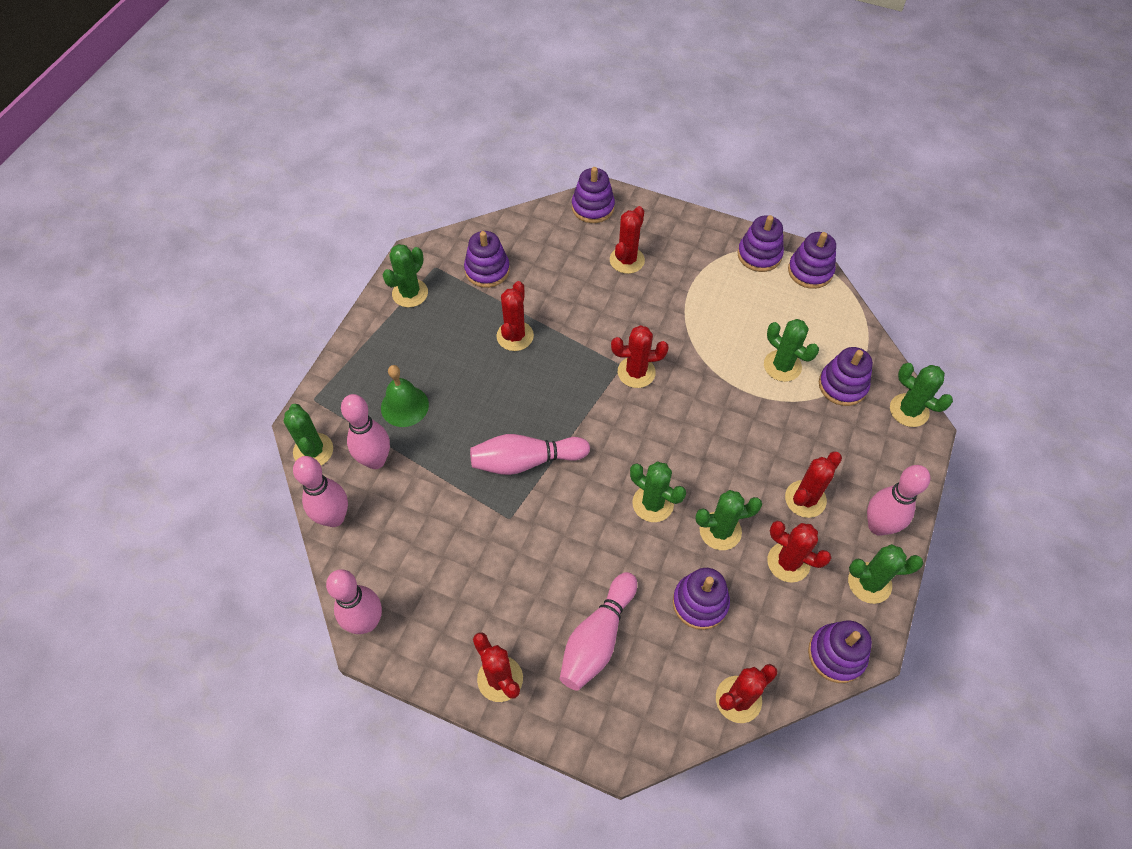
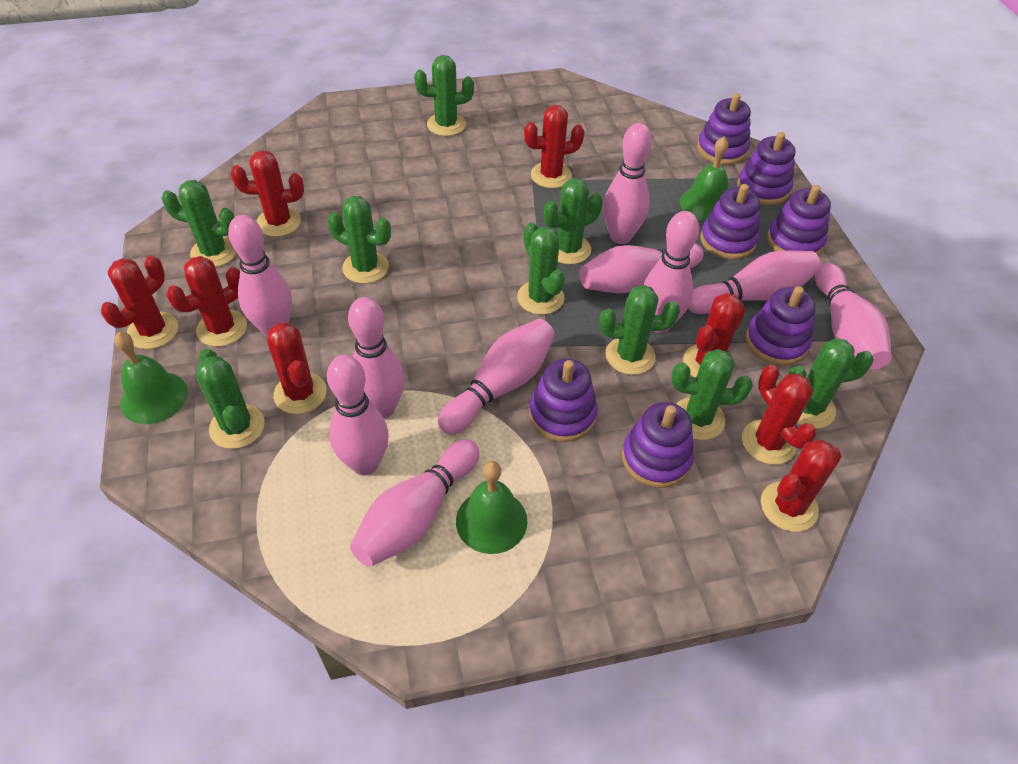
green bell: 1 -> 3
green cactus: 7 -> 9
pink bowling pin: 6 -> 10
red cactus: 7 -> 8

